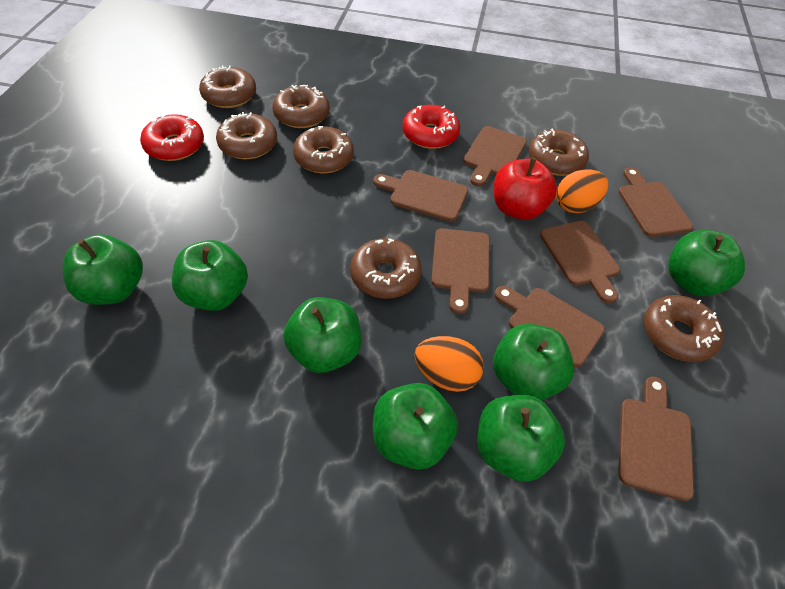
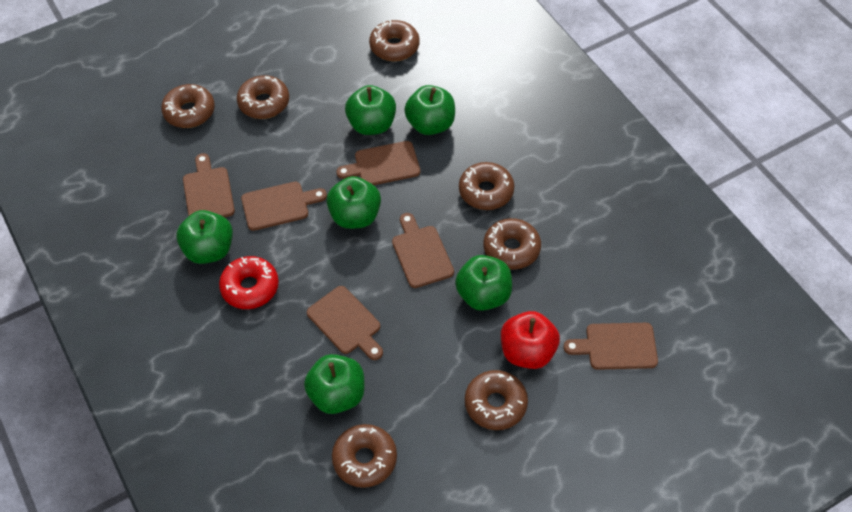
brown cutting board: 7 -> 6
green apple: 7 -> 6
orange egg: 2 -> 0
red donut: 2 -> 1

